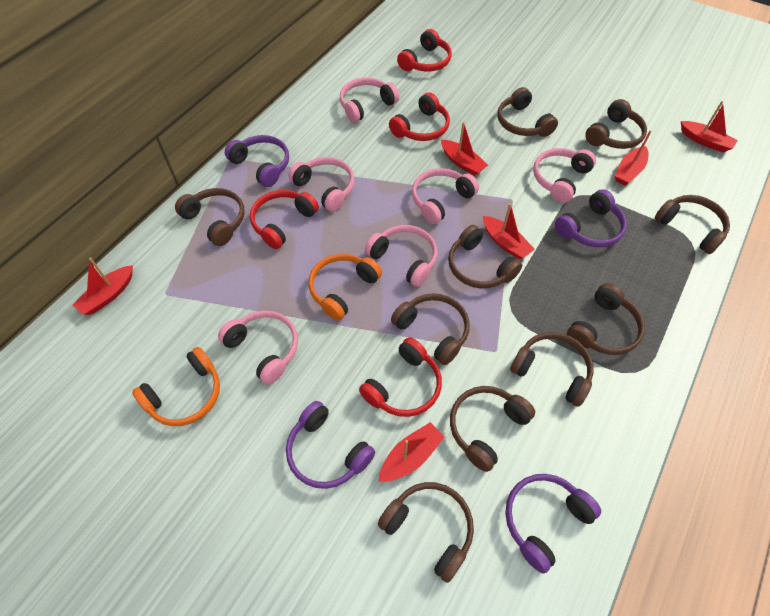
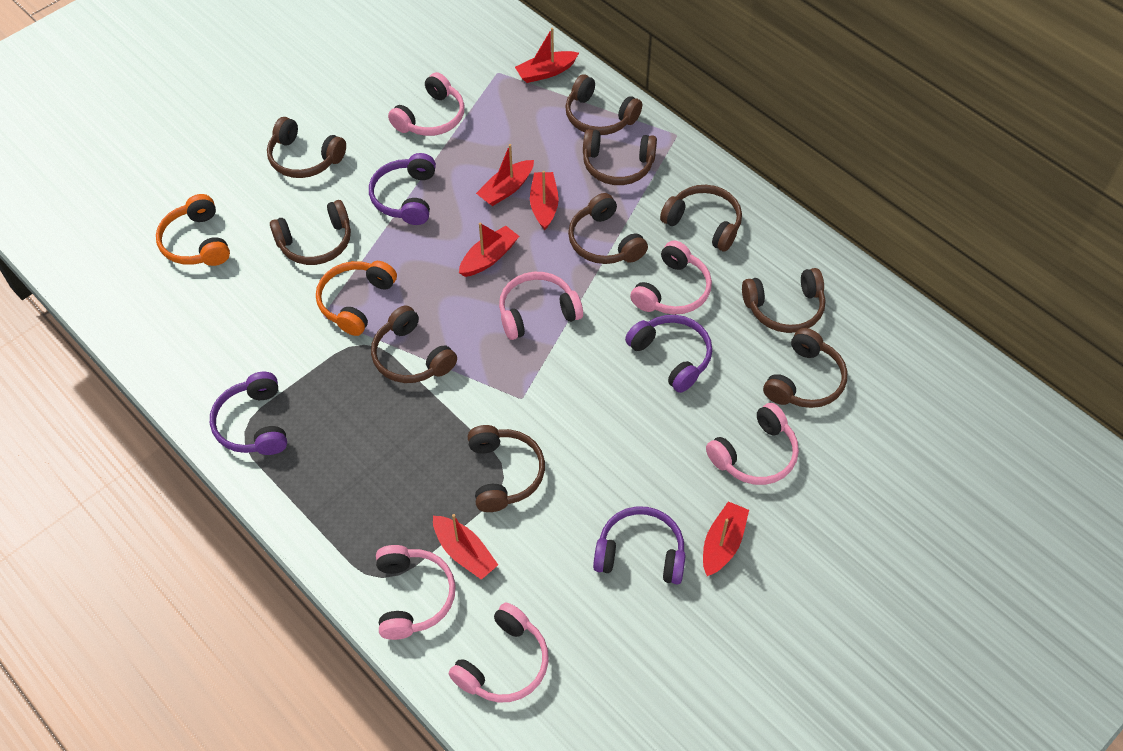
red headphones: 4 -> 0

